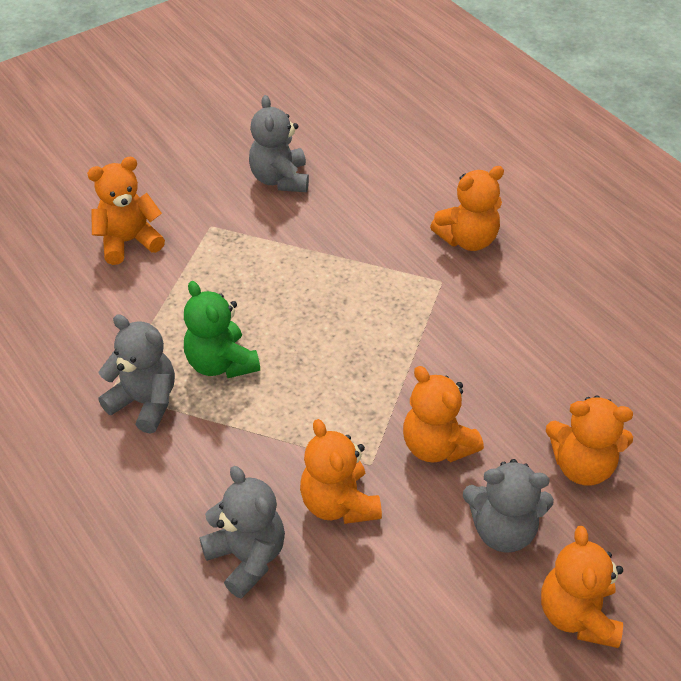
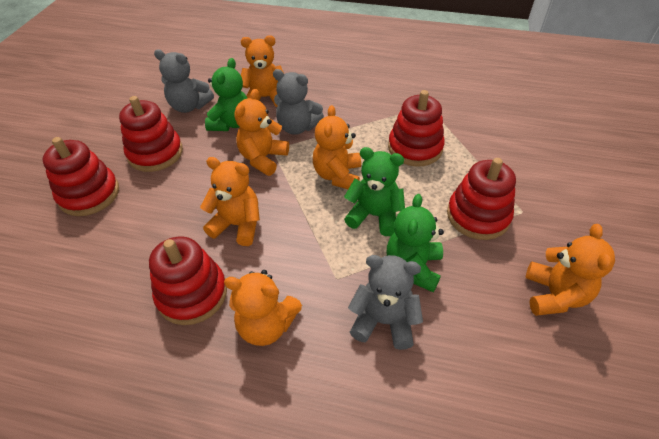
green teddy bear: 1 -> 3
grey teddy bear: 4 -> 3
red stacking toy: 0 -> 5

